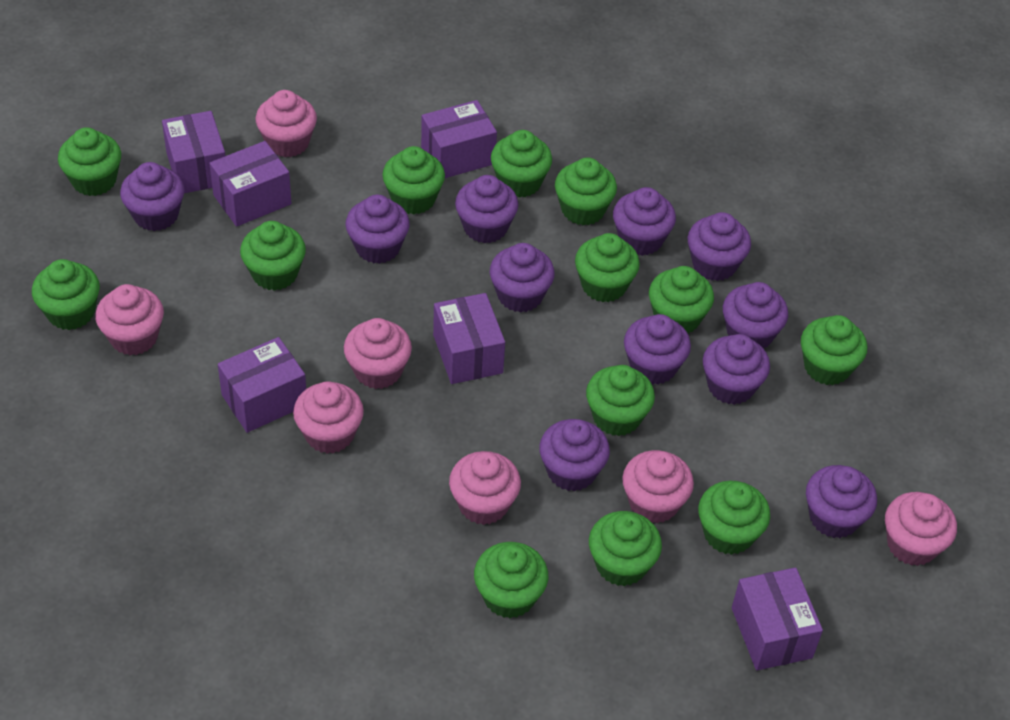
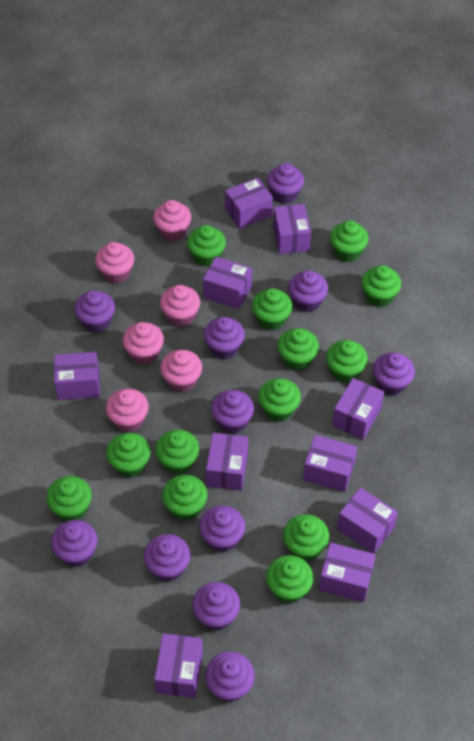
pink cupcake: 7 -> 6
purple box: 6 -> 10

